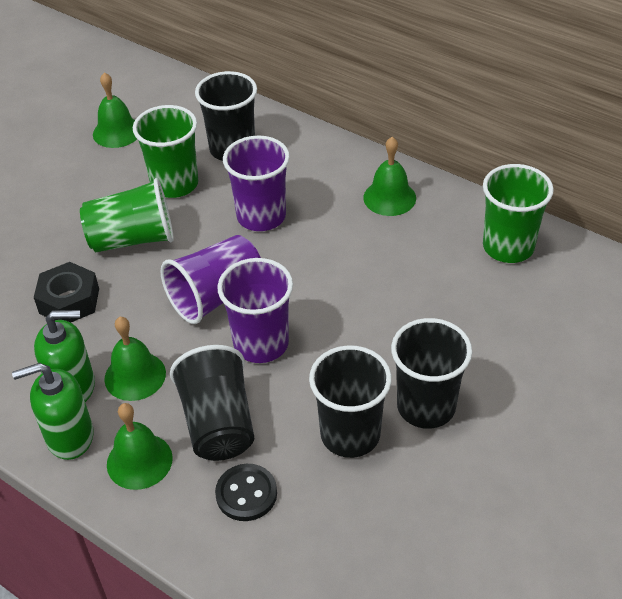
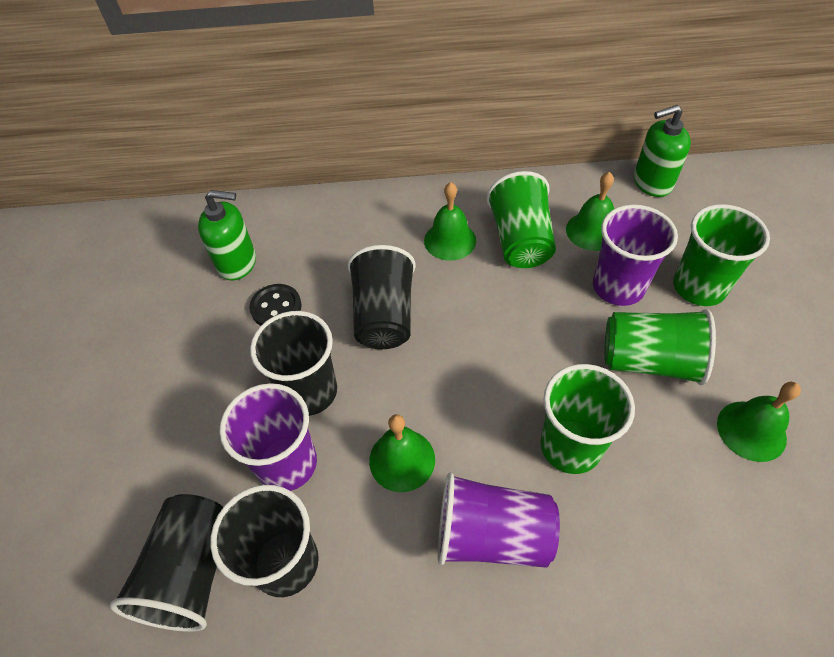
black nut: 1 -> 0
green cup: 3 -> 4

